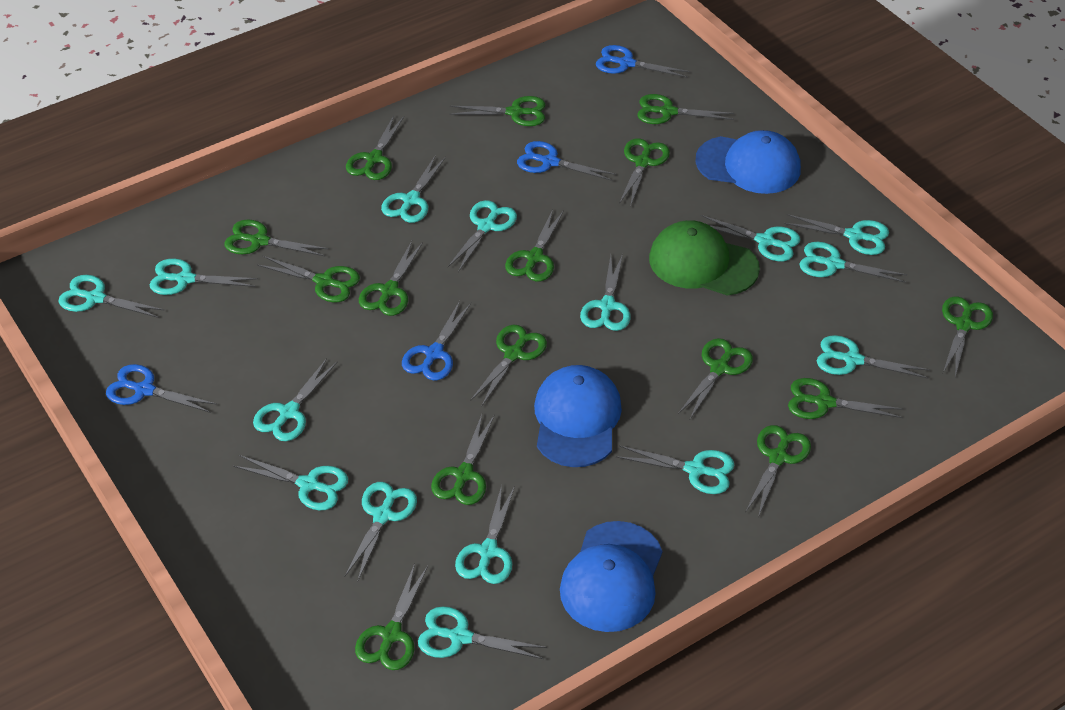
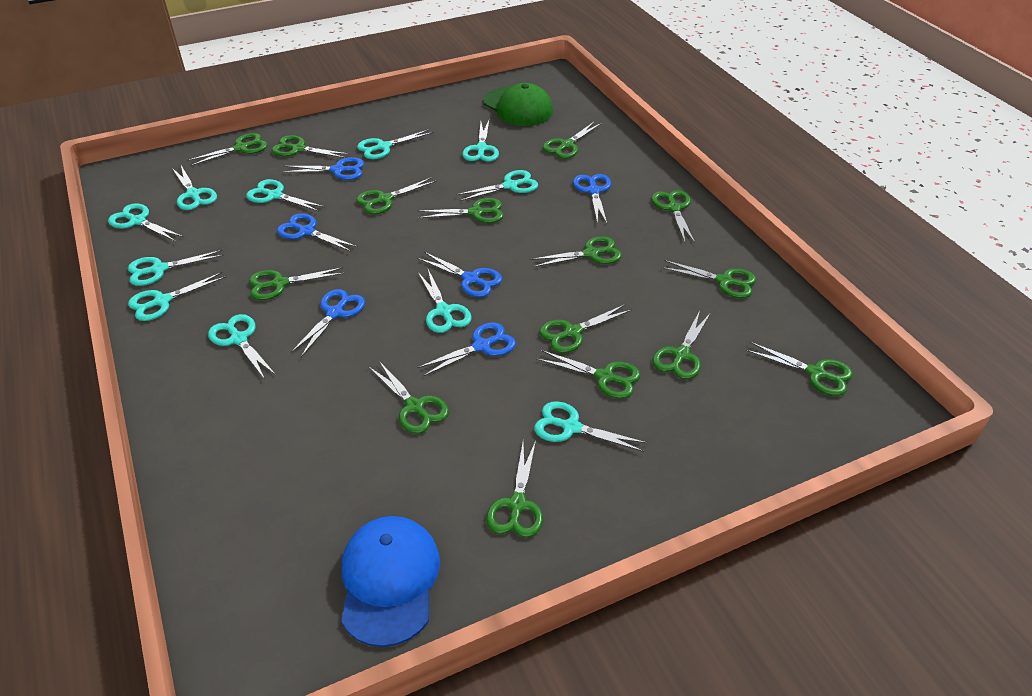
blue cap: 3 -> 1
blue scissors: 4 -> 6
turquoise scissors: 15 -> 11

